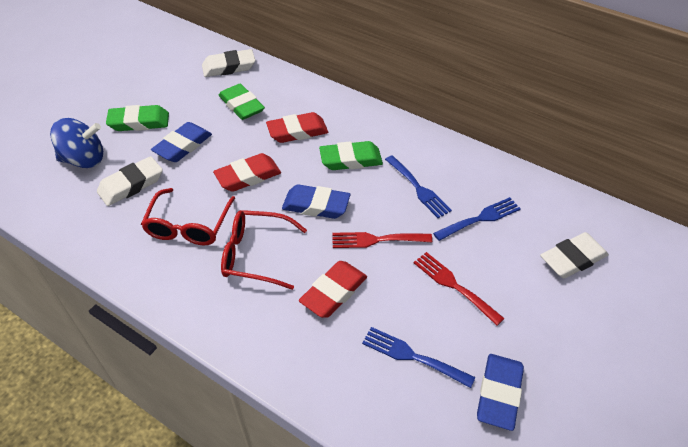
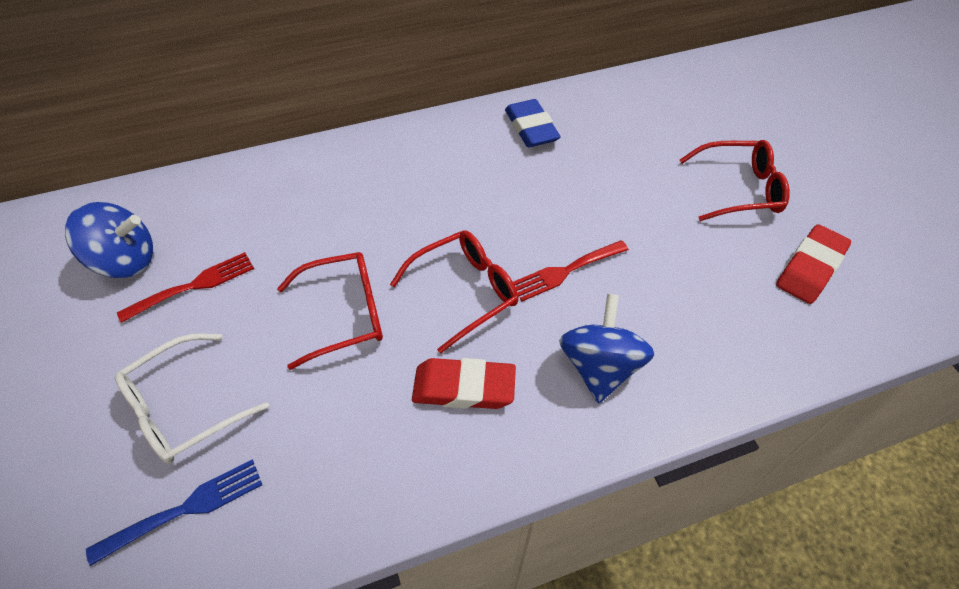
blue eraser: 3 -> 1
blue fork: 3 -> 1
blue spinning top: 1 -> 2
green eraser: 3 -> 0
red eraser: 3 -> 2
red glasses: 2 -> 3
white eraser: 3 -> 0
white glasses: 0 -> 1

